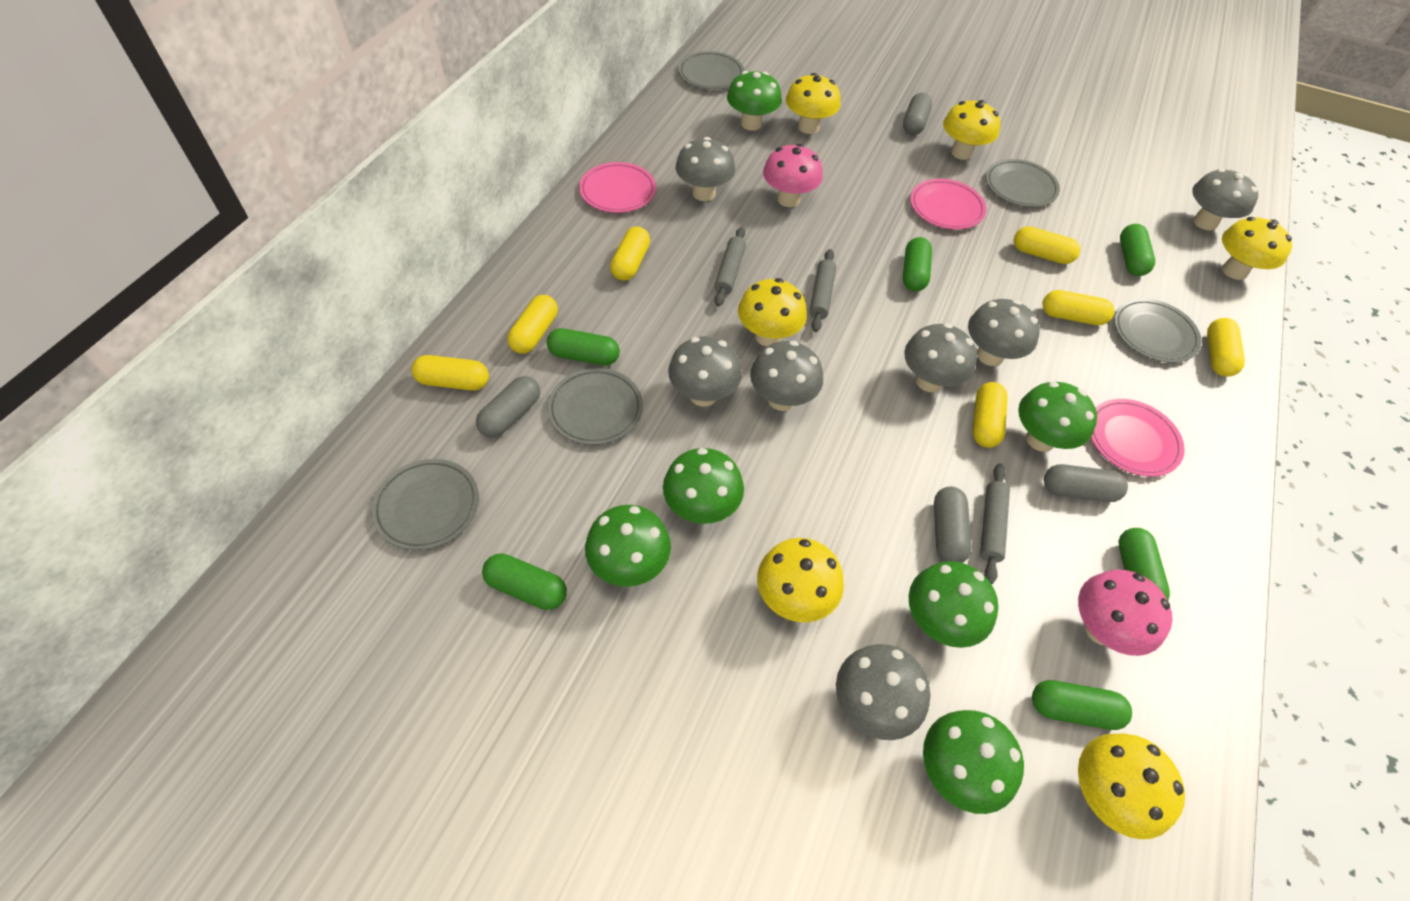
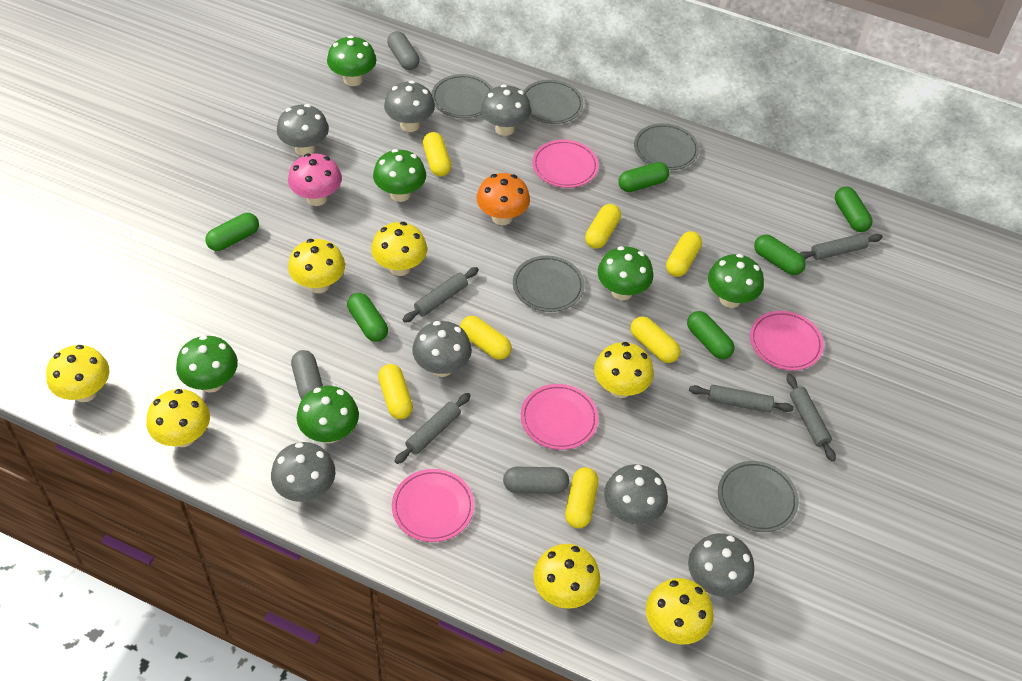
grey capsule: 4 -> 3
grey rolling pin: 3 -> 5
orange mushroom: 0 -> 1
pink mushroom: 2 -> 1
pink plate: 3 -> 4
yellow mushroom: 6 -> 7

